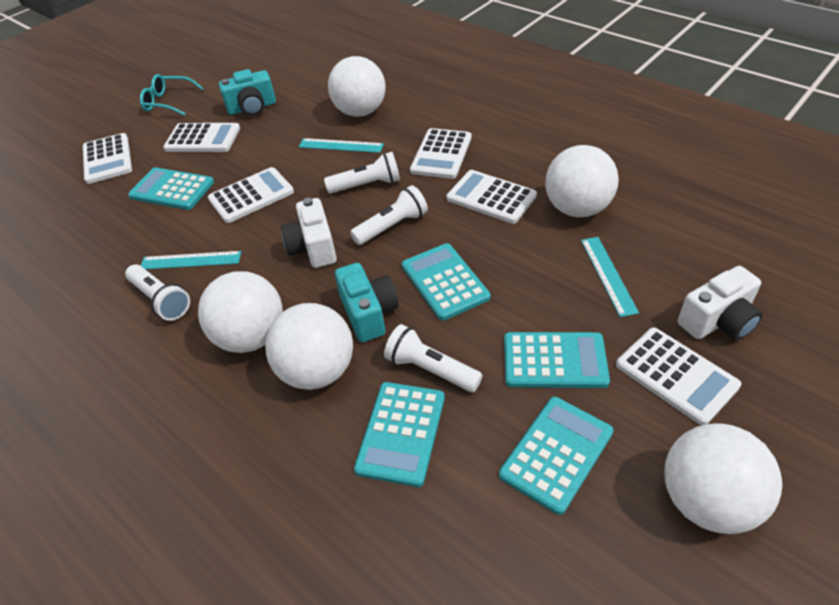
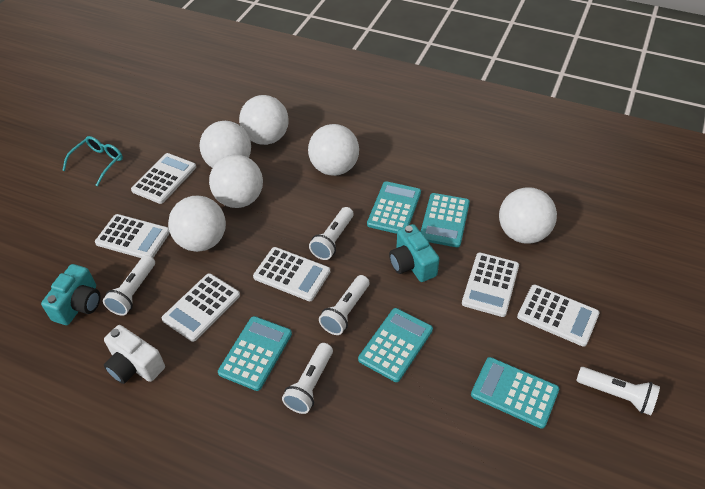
turquoise ruler: 3 -> 0
white ball: 5 -> 6
white camera: 2 -> 1
white flashlight: 4 -> 5

